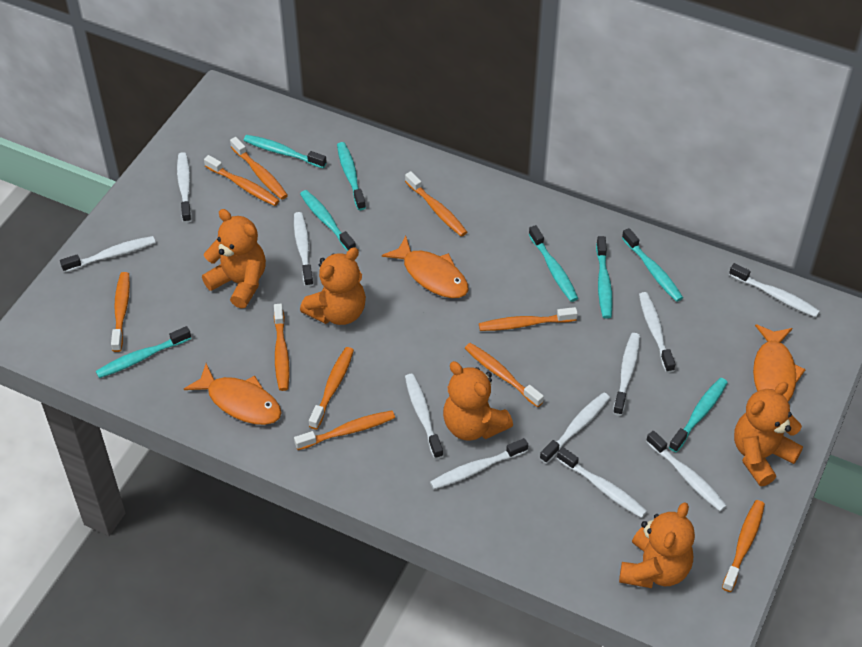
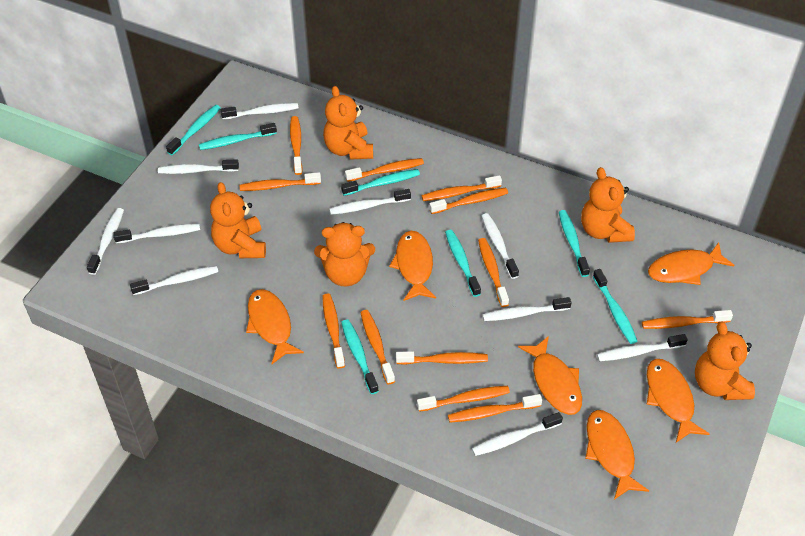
orange fish: 3 -> 6
orange toothbrush: 10 -> 12
turquoise toothbrush: 8 -> 7
white toothbrush: 11 -> 10

